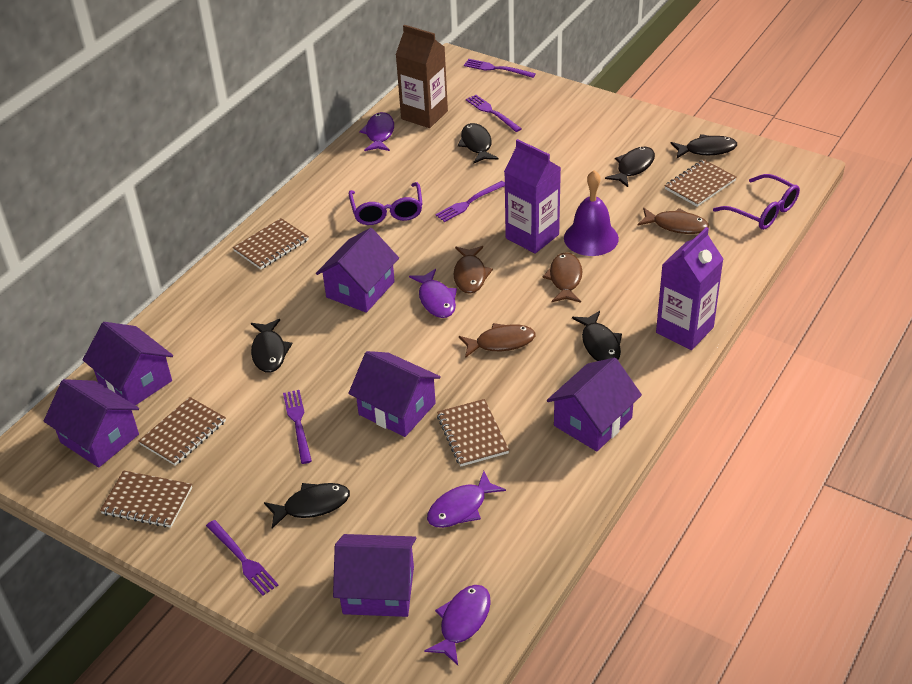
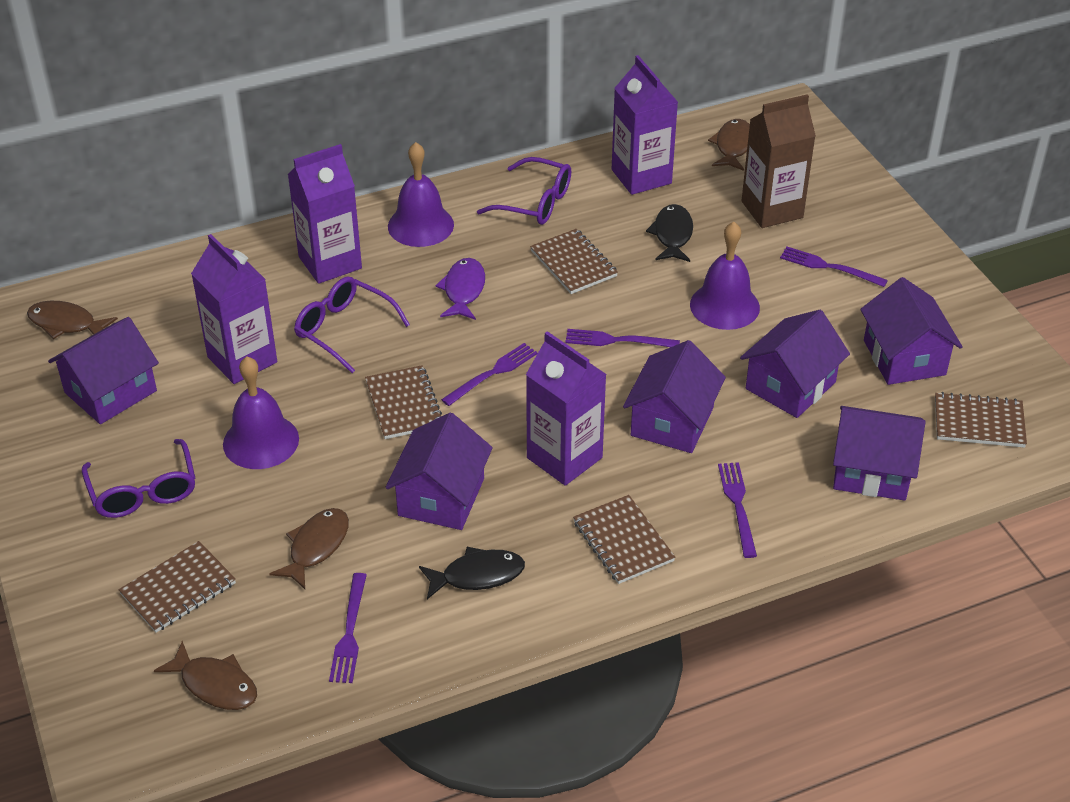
black fish: 6 -> 2
purple bell: 1 -> 3
purple carton: 2 -> 4
purple fish: 4 -> 1
purple glasses: 2 -> 3

